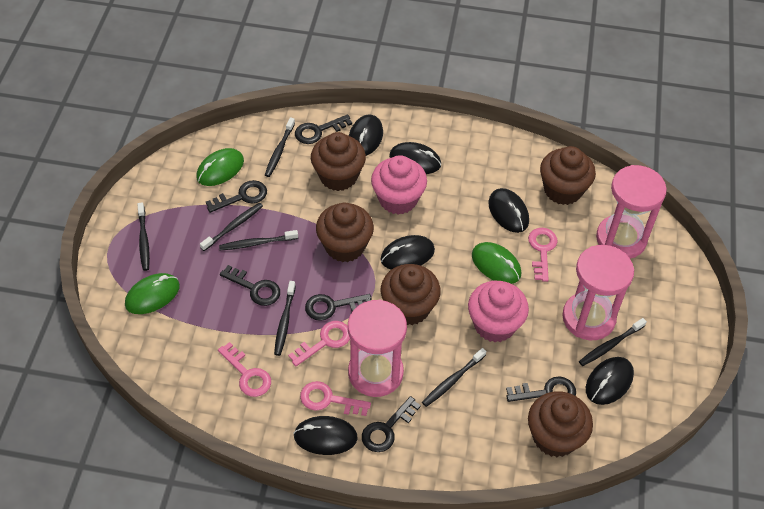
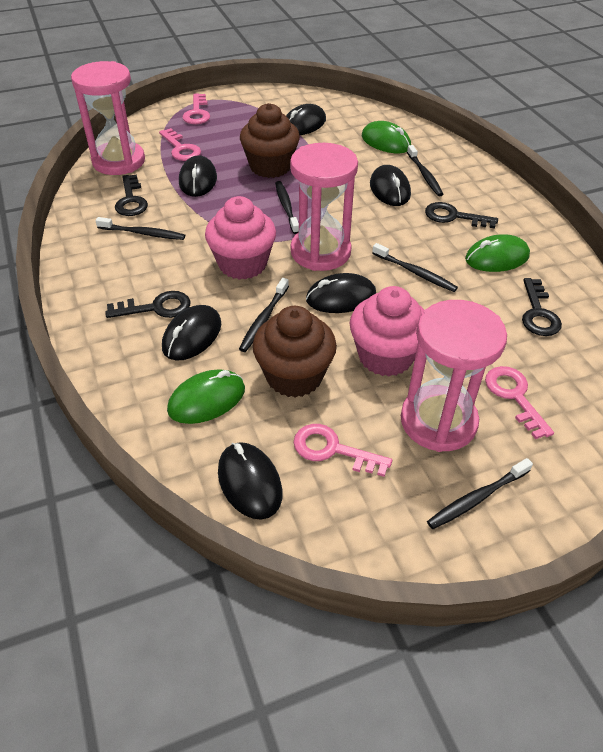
black key: 6 -> 4
black toothbrush: 7 -> 6
brown cupcake: 5 -> 2

